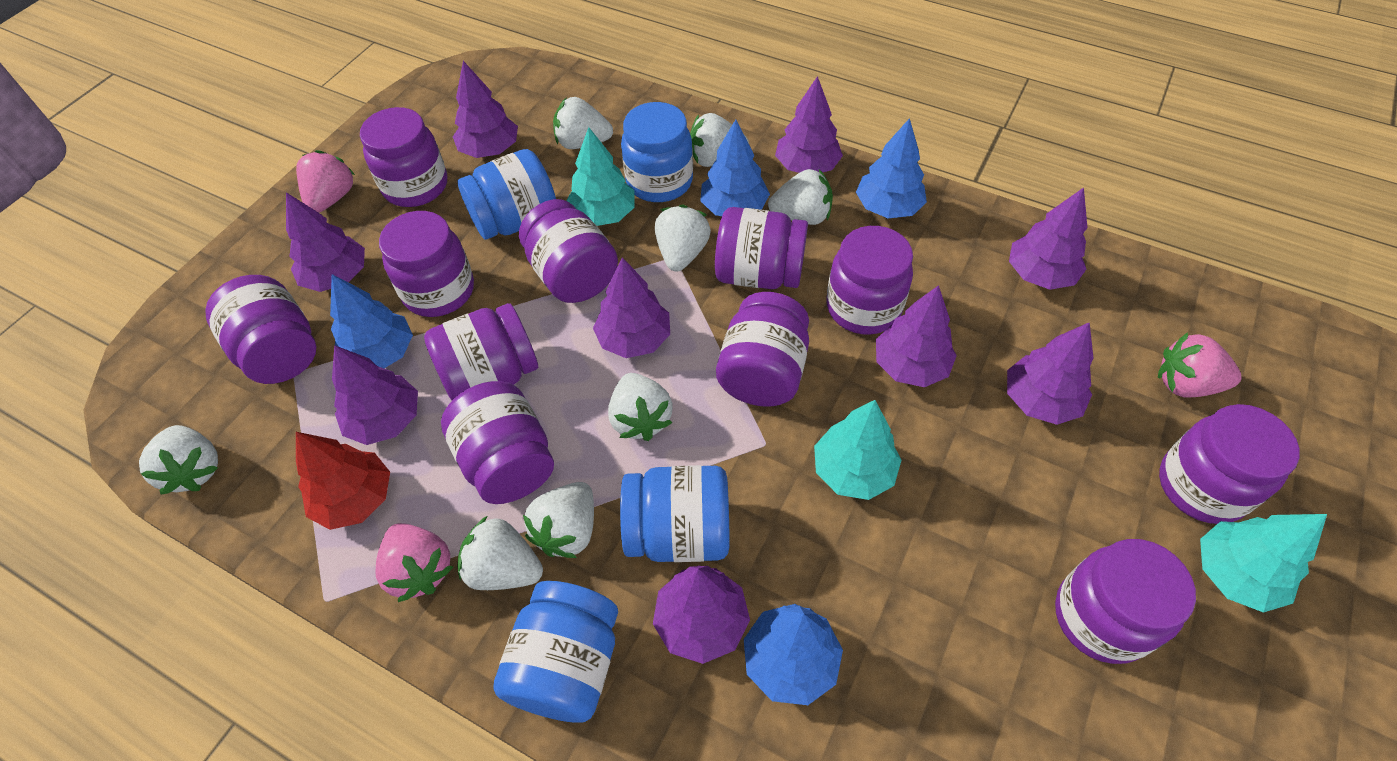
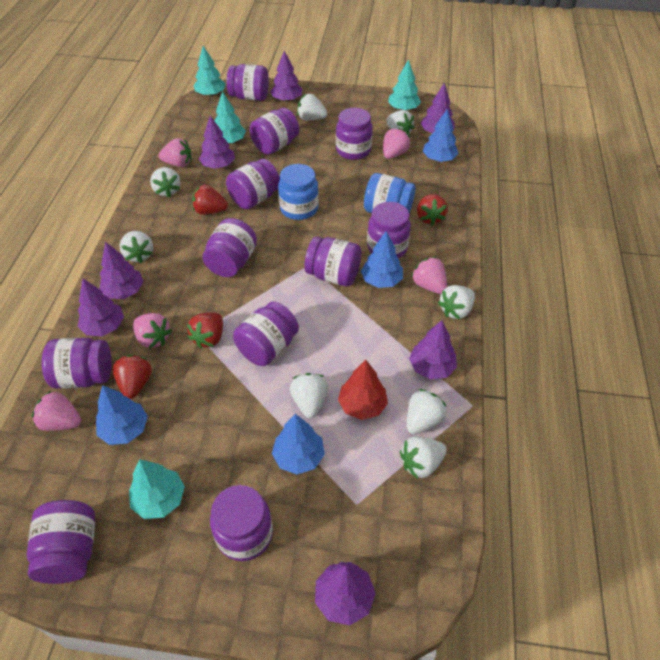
blue jar: 4 -> 2
pink strawberry: 3 -> 5
purple tree: 9 -> 7
red strawberry: 0 -> 4
turquoise tree: 3 -> 4

